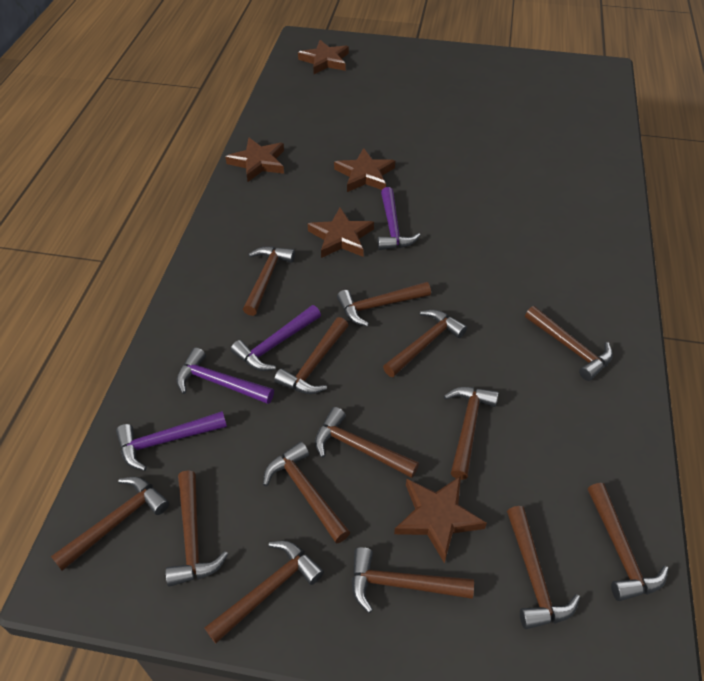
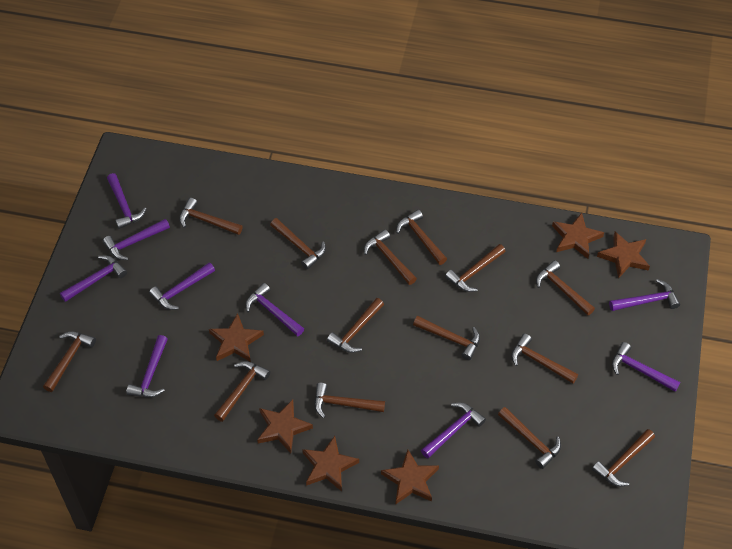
brown star: 5 -> 6
purple hammer: 4 -> 9

